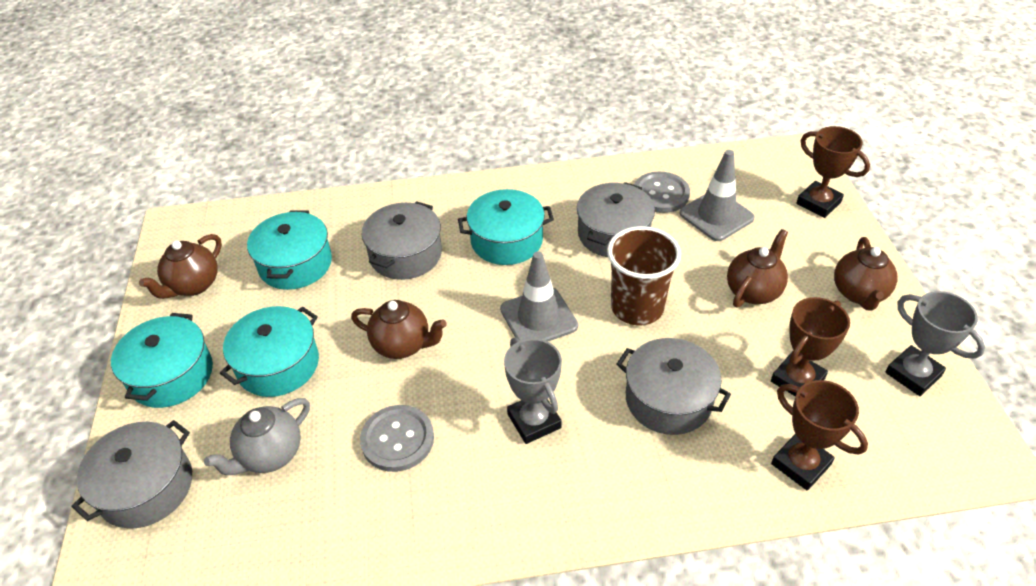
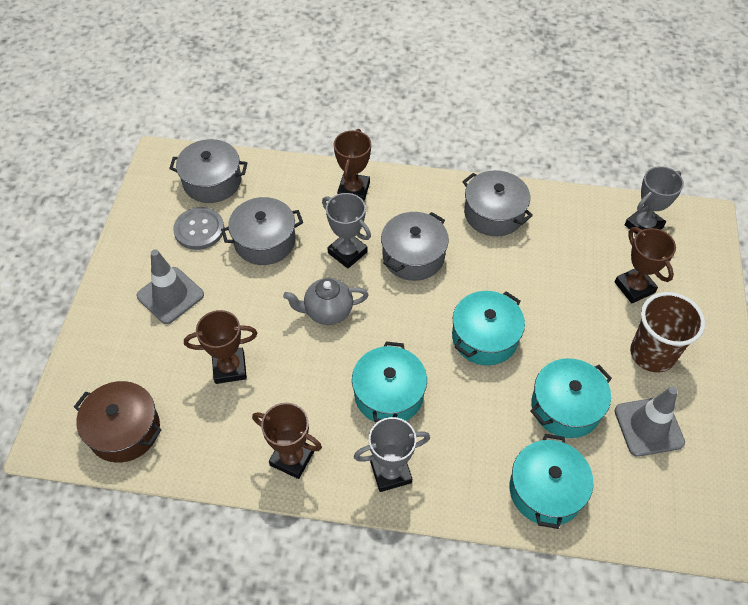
brown pot: 0 -> 1
brown teapot: 4 -> 0
brown trophy: 3 -> 4
grey button: 2 -> 1
grey trophy: 2 -> 3

